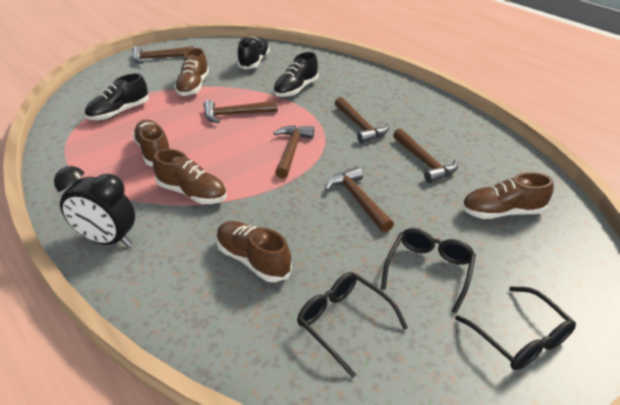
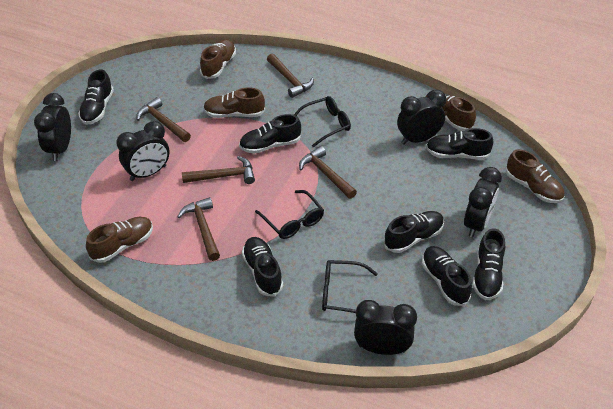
black clock: 1 -> 5
black shoe: 3 -> 7
brown hammer: 6 -> 5

